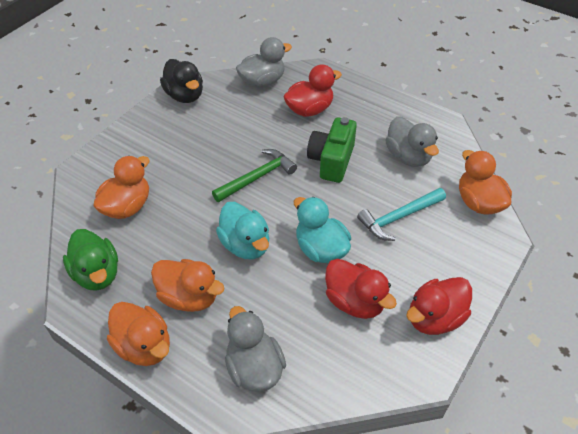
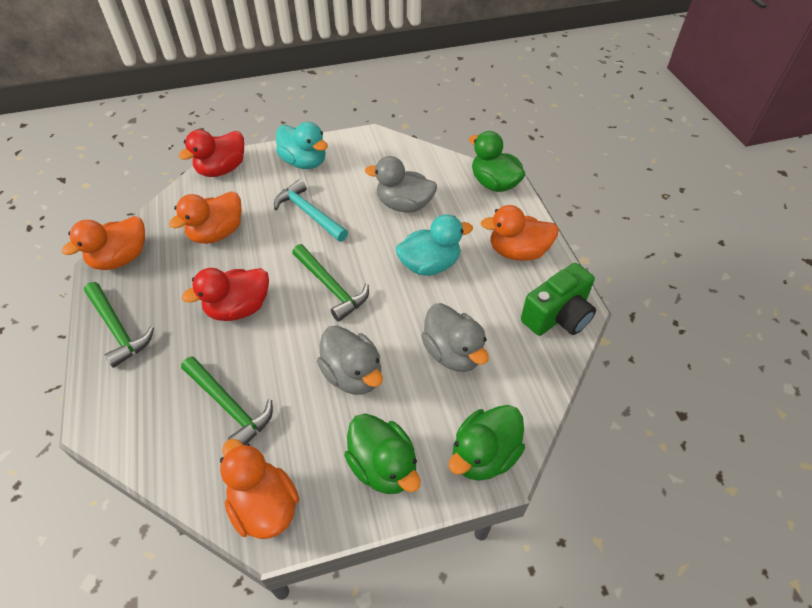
black duck: 1 -> 0
green duck: 1 -> 3
green hammer: 1 -> 3
red duck: 3 -> 2

